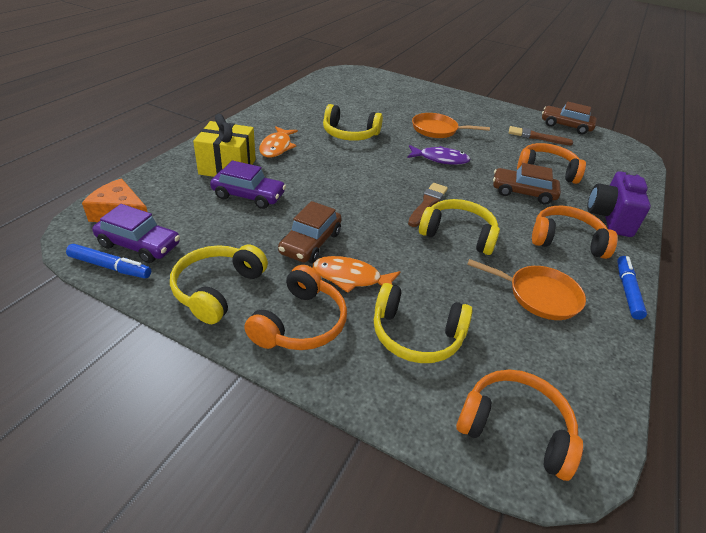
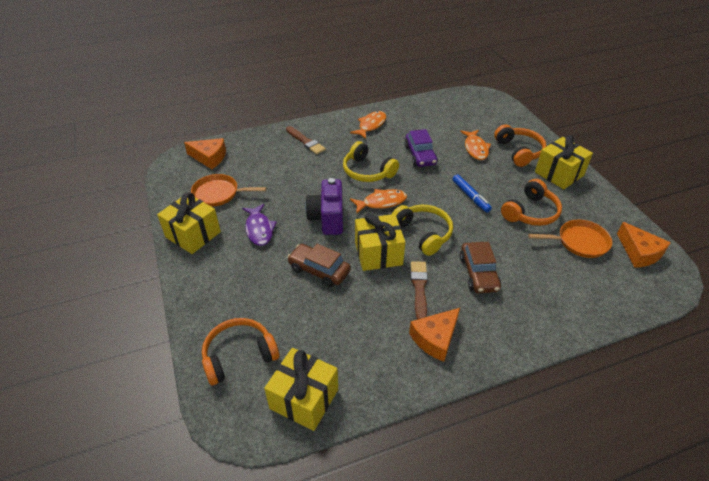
blue marker: 2 -> 1
brown car: 3 -> 2
orange cheese: 1 -> 3
orange fish: 2 -> 3
orange headphones: 4 -> 3
purple car: 2 -> 1
yellow gift: 1 -> 4
yellow headphones: 4 -> 2

